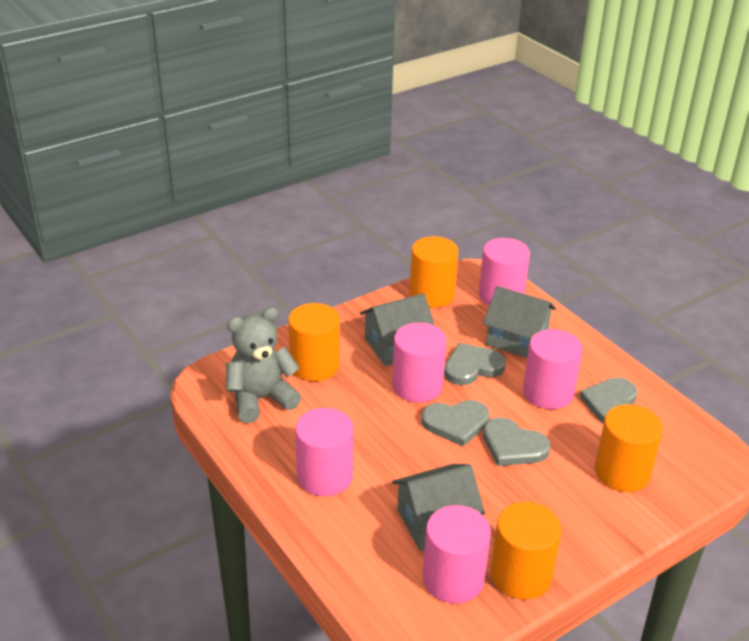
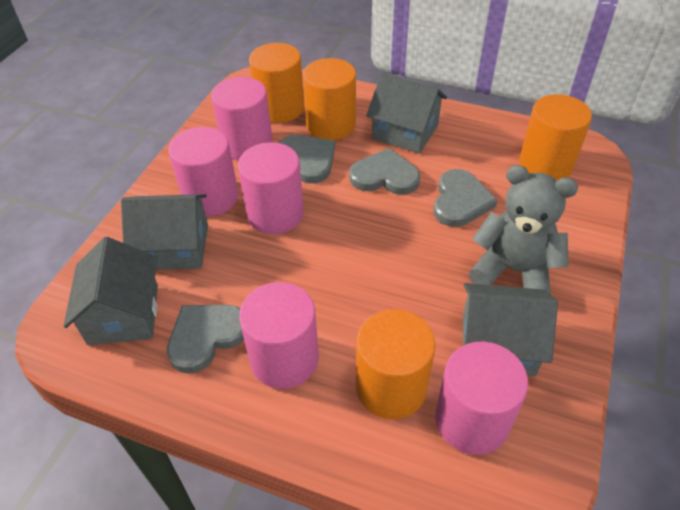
grey house: 3 -> 4

